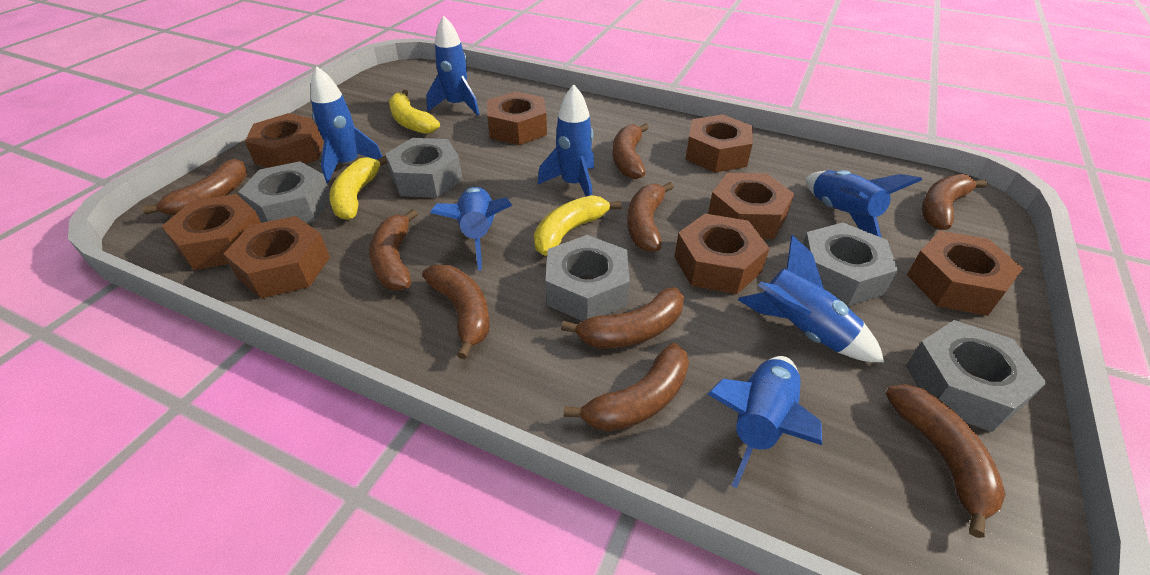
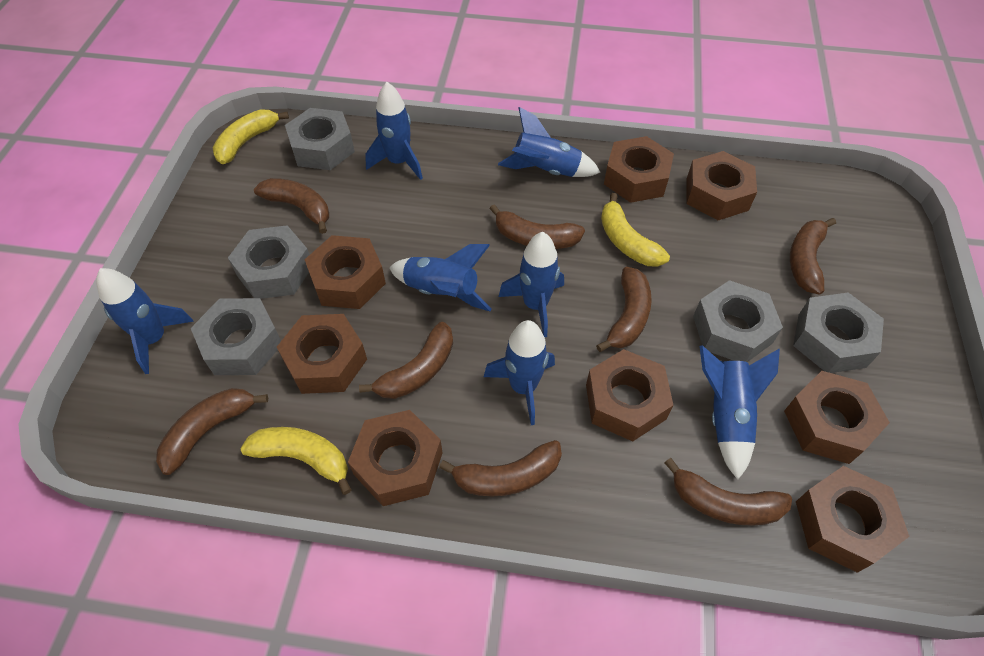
brown banana: 9 -> 8

